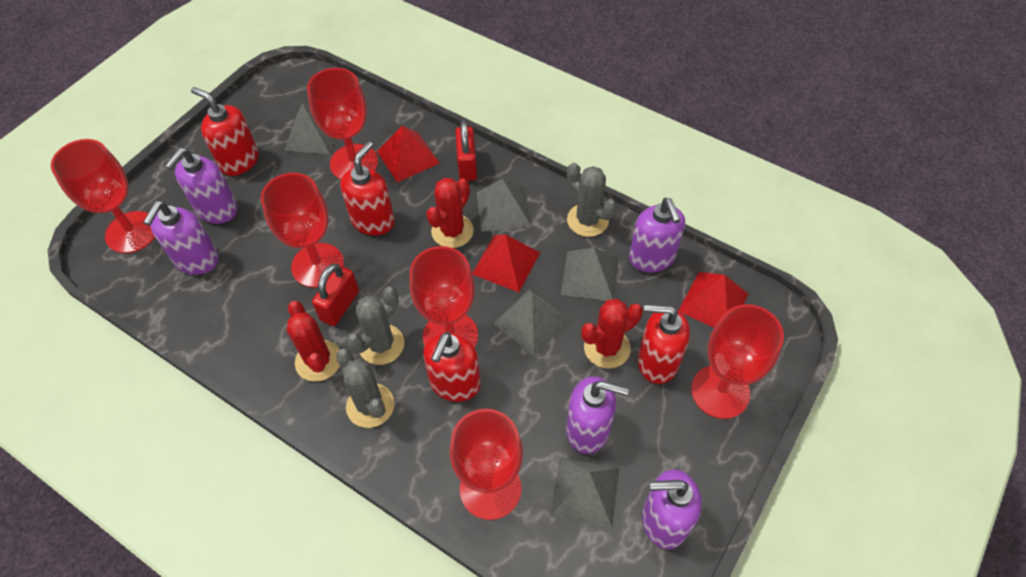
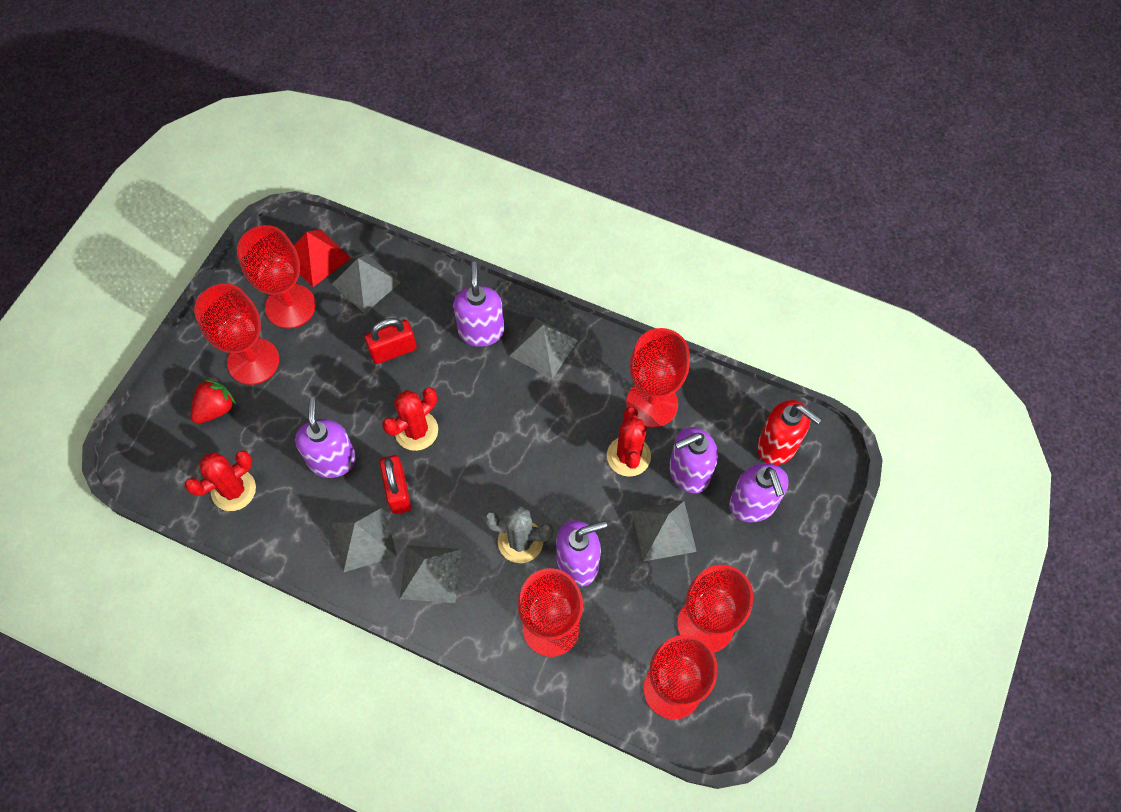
grey cactus: 3 -> 1
red pyramid: 3 -> 1
red soap dispenser: 4 -> 1
red strawberry: 0 -> 1

